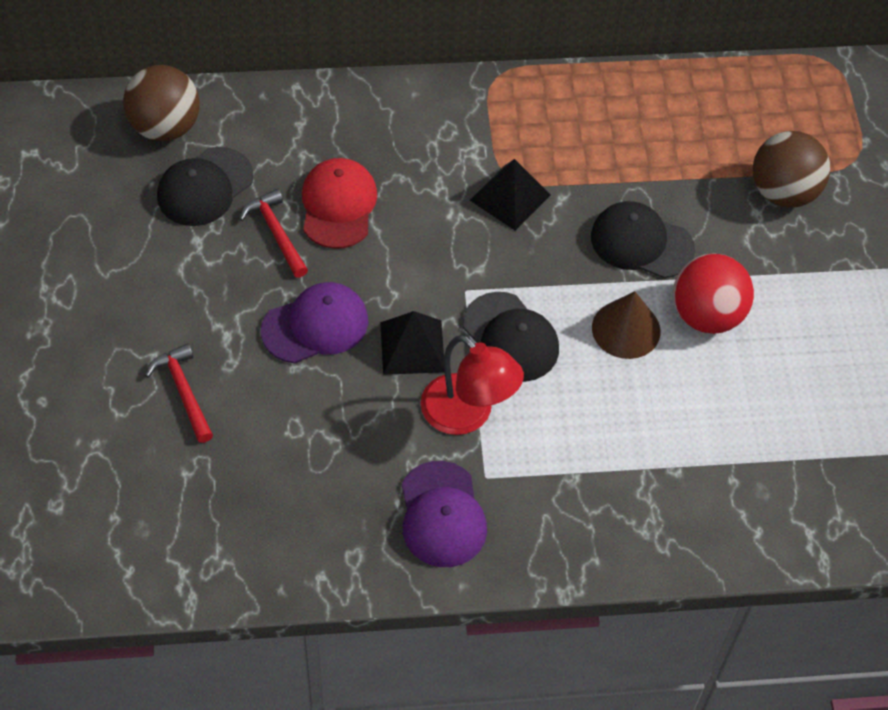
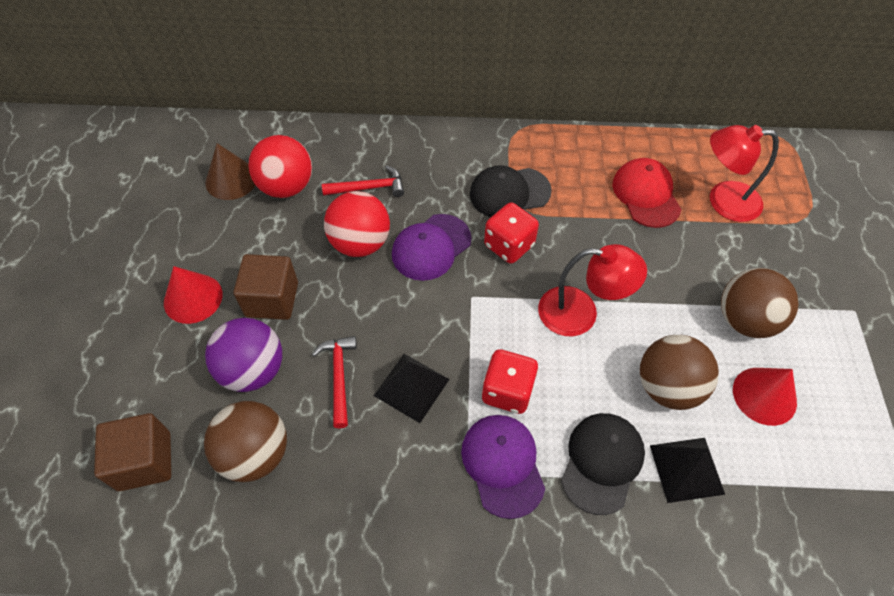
black cap: 3 -> 2
brown ball: 2 -> 3
brown cube: 0 -> 2
purple ball: 0 -> 1
red ball: 1 -> 2
red cone: 0 -> 2
red dice: 0 -> 2
red lamp: 1 -> 2

